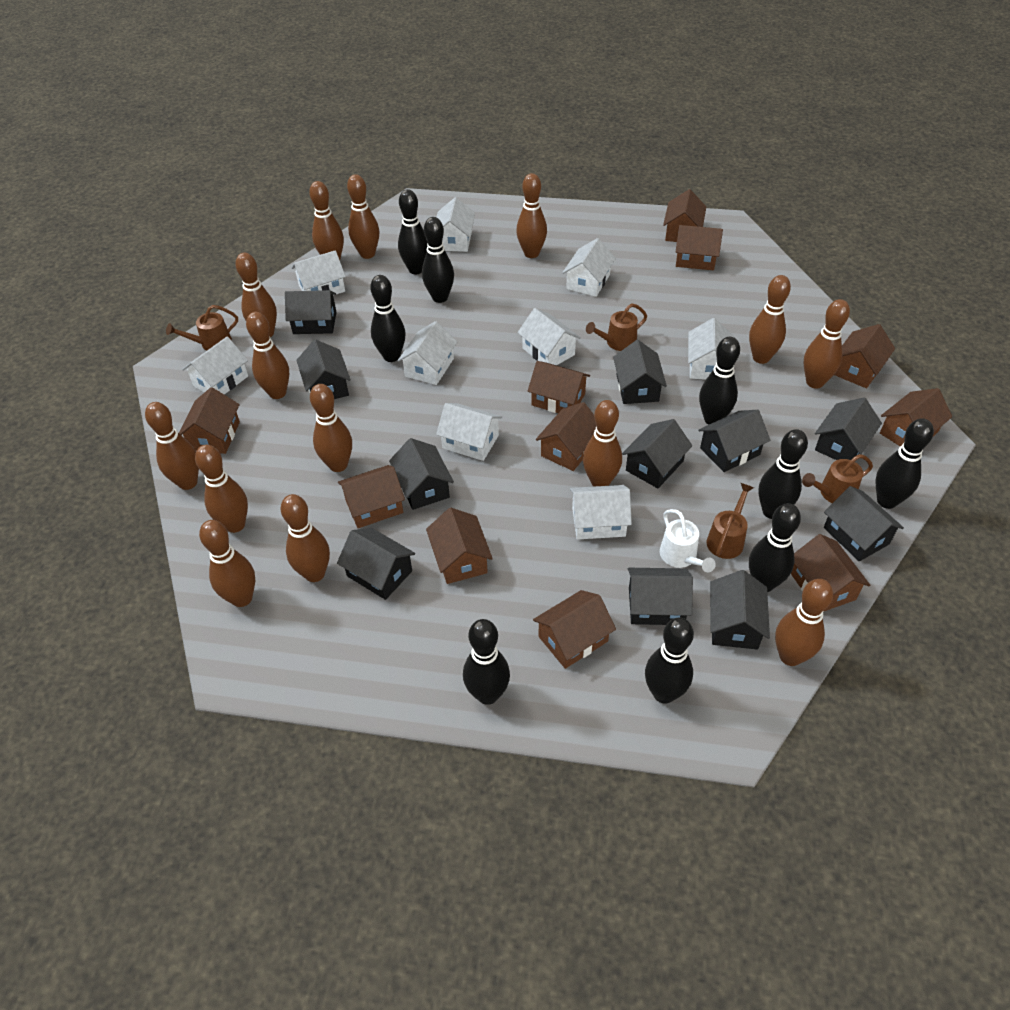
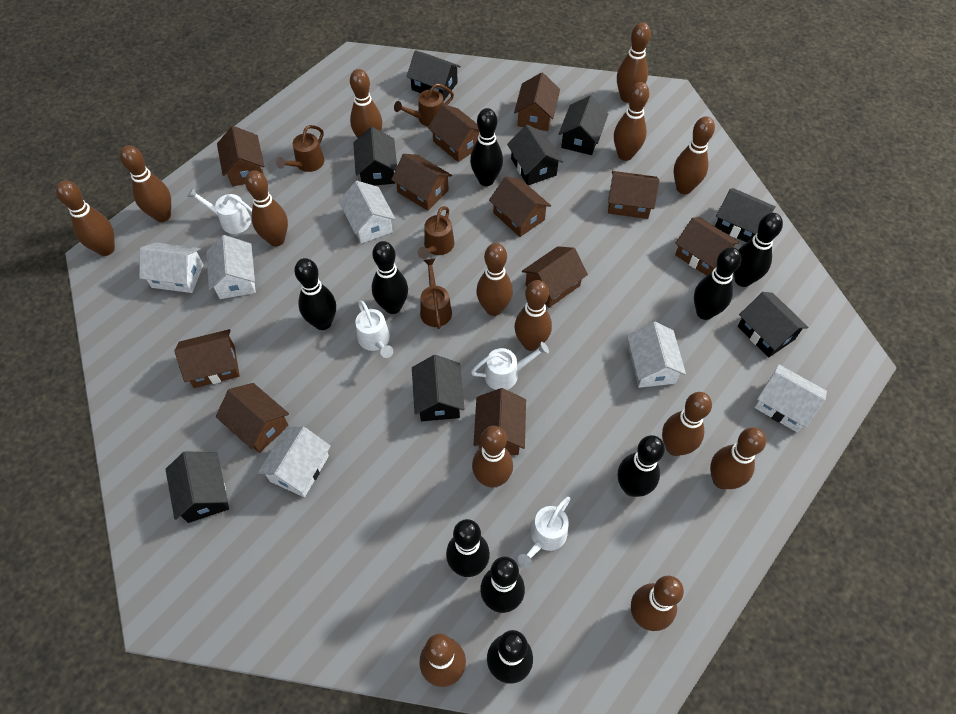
black house: 11 -> 8
white house: 9 -> 6
white watering can: 1 -> 4

